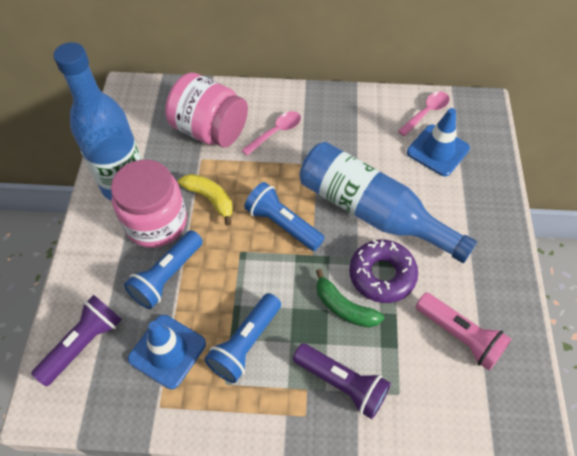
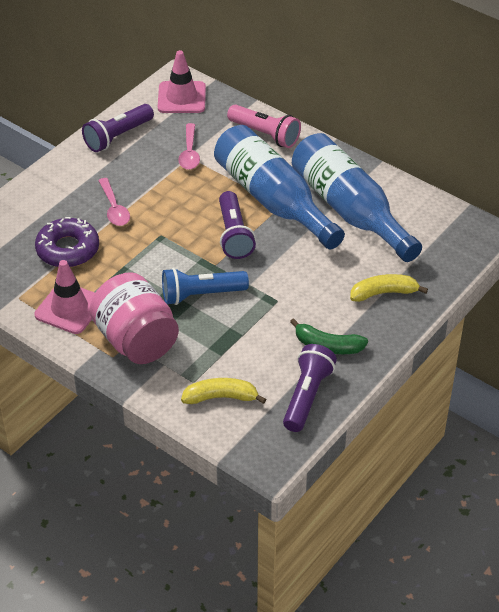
blue flashlight: 3 -> 1
blue traffic cone: 2 -> 0
pink jar: 2 -> 1
pink traffic cone: 0 -> 2
purple flashlight: 2 -> 3
yellow banana: 1 -> 2

